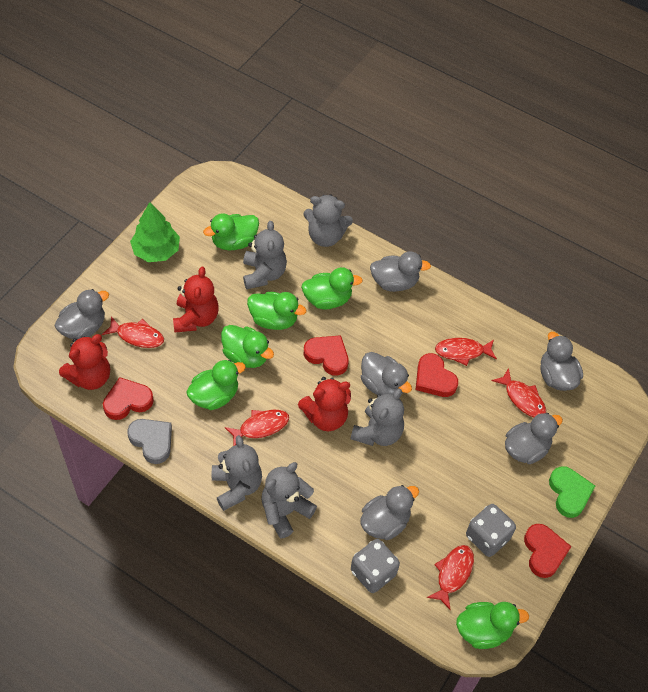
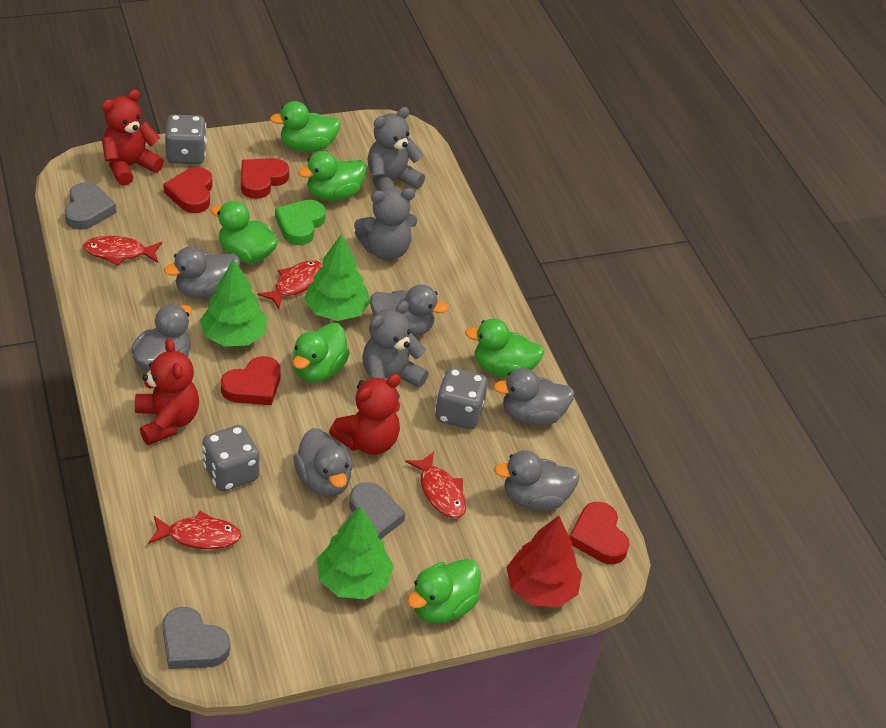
green tree: 1 -> 3
grey dice: 2 -> 3
grey heart: 1 -> 3
grey teddy bear: 5 -> 3
red fish: 5 -> 4
red tree: 0 -> 1

